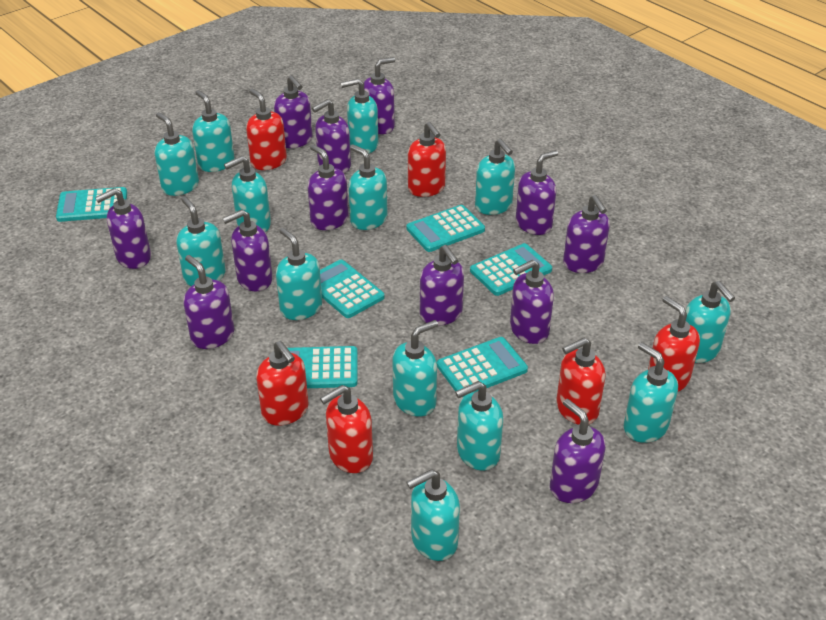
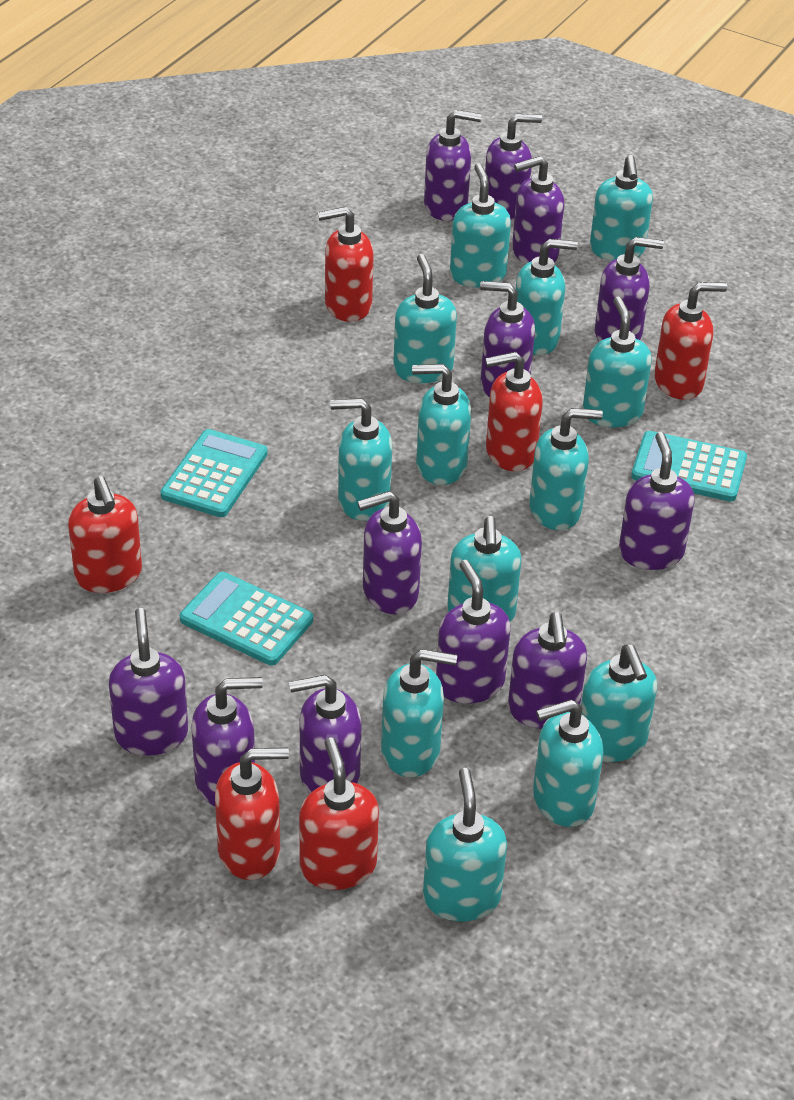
turquoise calculator: 6 -> 3

